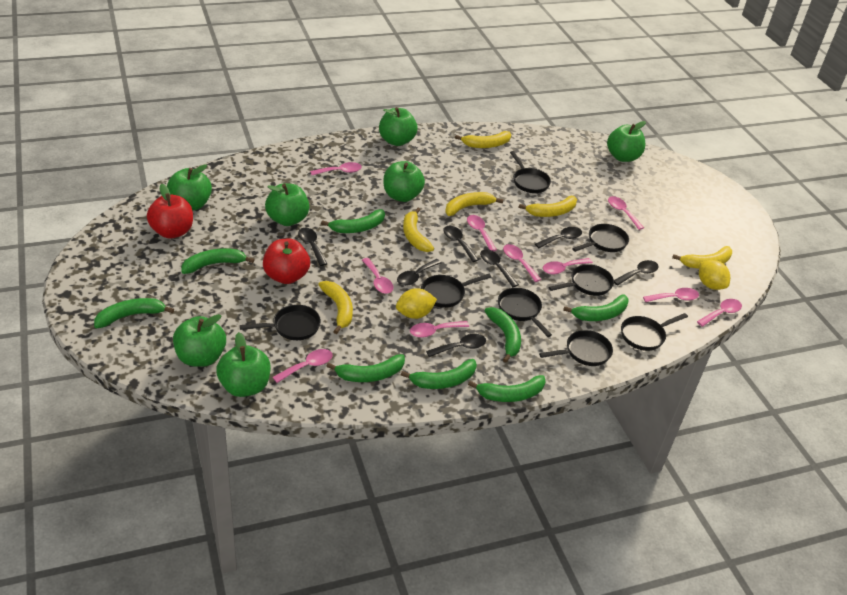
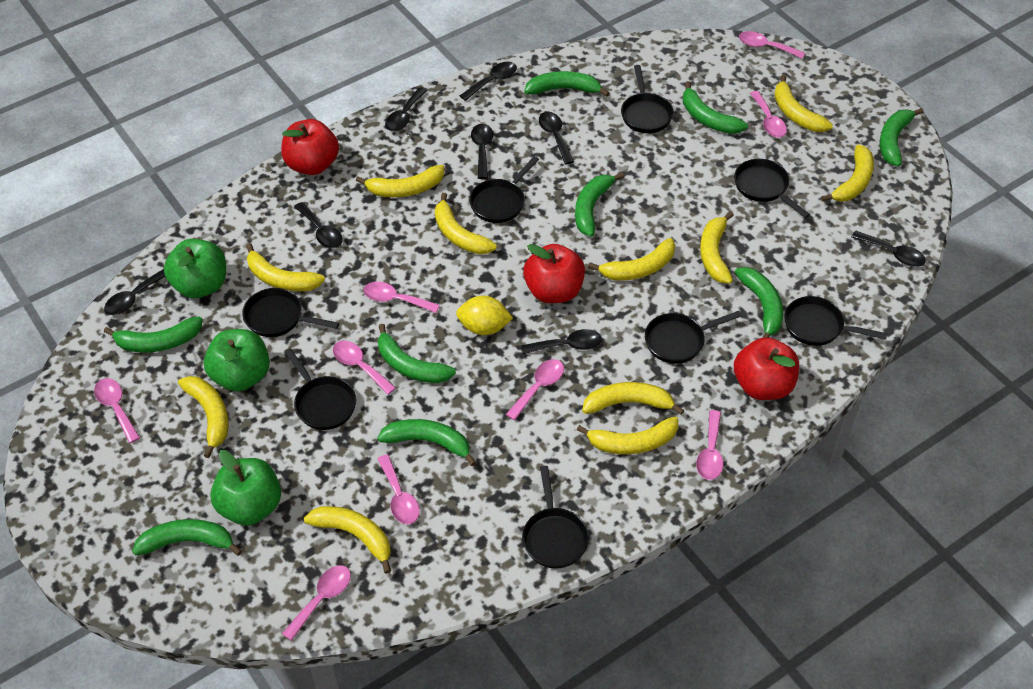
black spoon: 7 -> 8
green apple: 7 -> 3
green banana: 8 -> 9
pink spoon: 10 -> 9
red apple: 2 -> 3
yellow banana: 6 -> 11
yellow lemon: 2 -> 1

